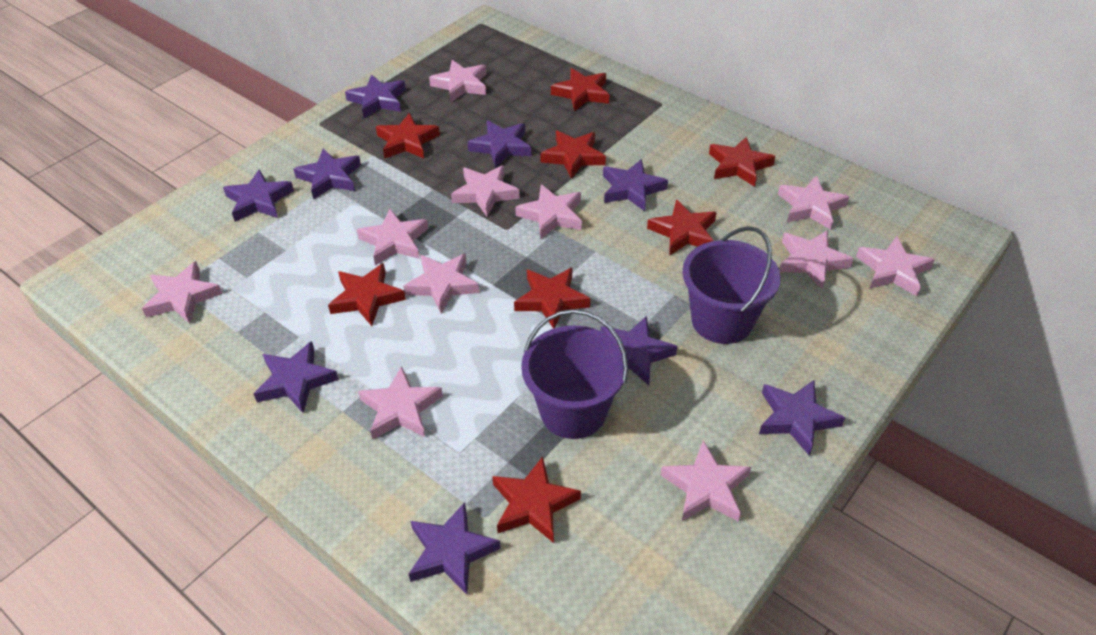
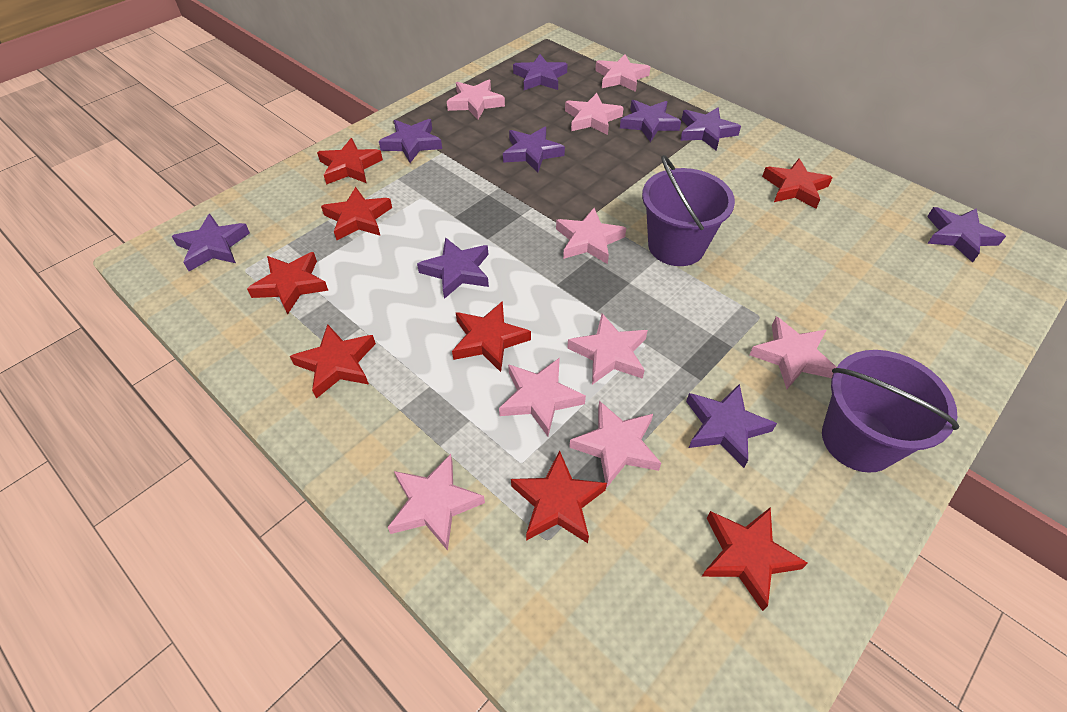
pink star: 11 -> 9

